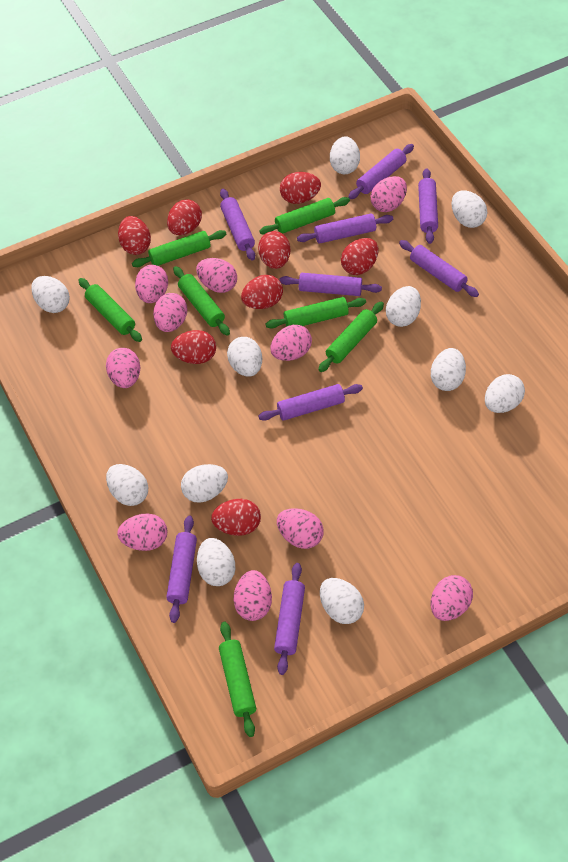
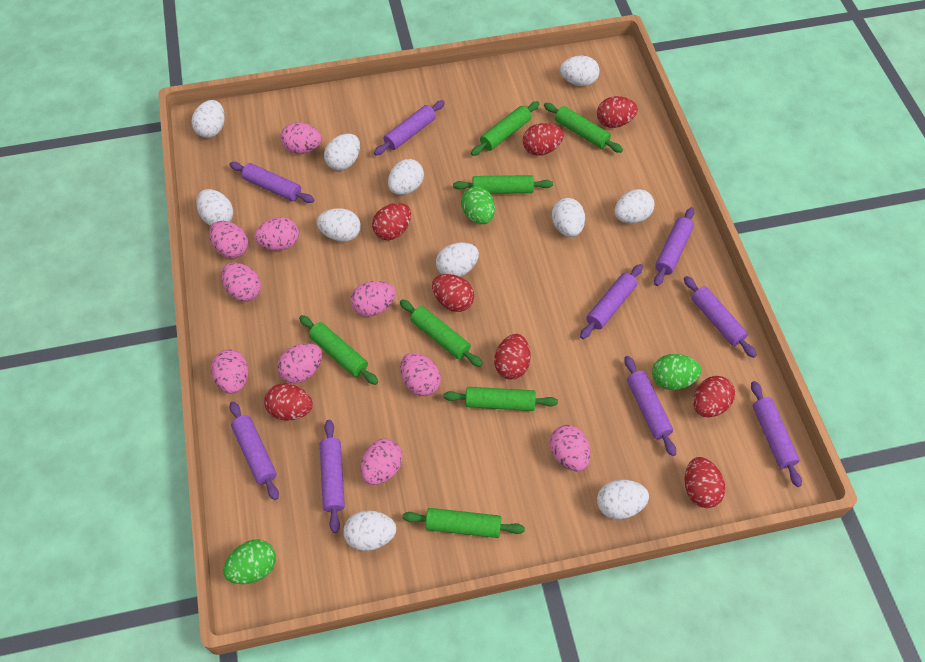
green egg: 0 -> 3

